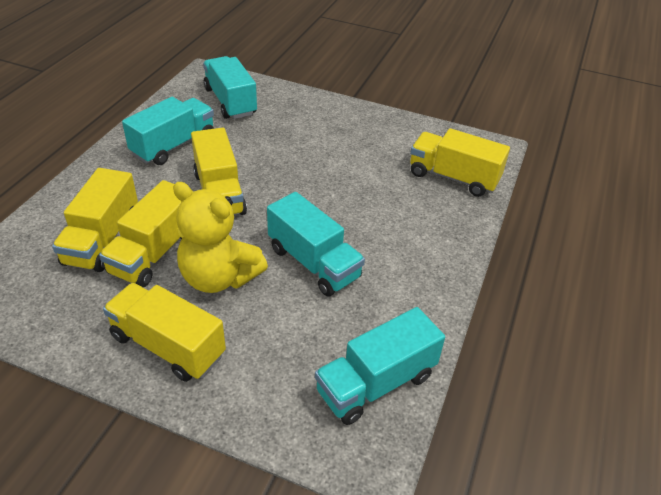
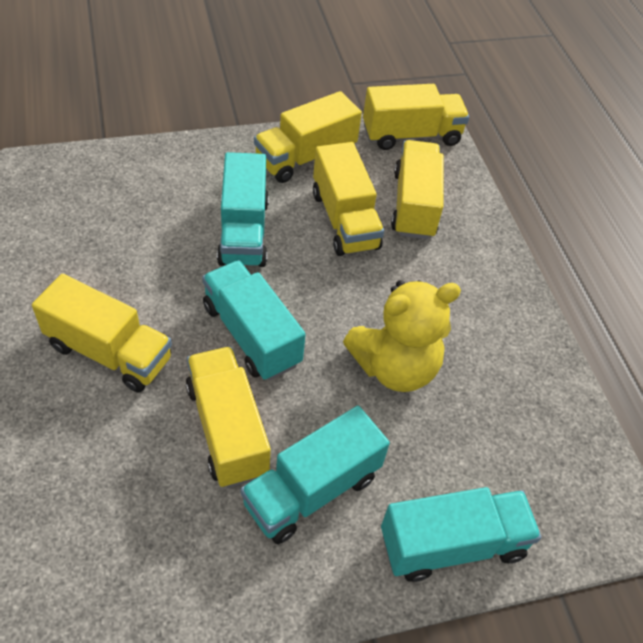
yellow truck: 5 -> 6

